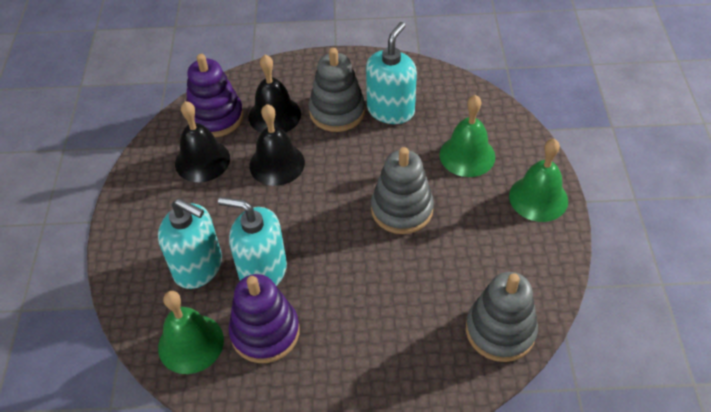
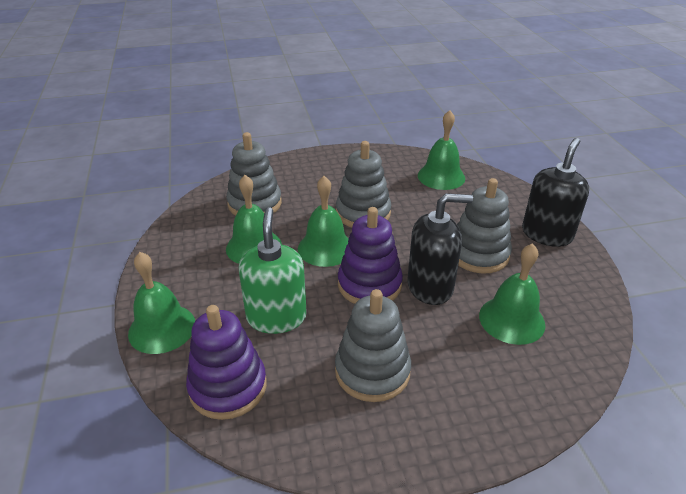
black bell: 3 -> 0
black soap dispenser: 0 -> 2
green bell: 3 -> 5
green soap dispenser: 0 -> 1
grey stacking toy: 3 -> 4
turquoise soap dispenser: 3 -> 0

